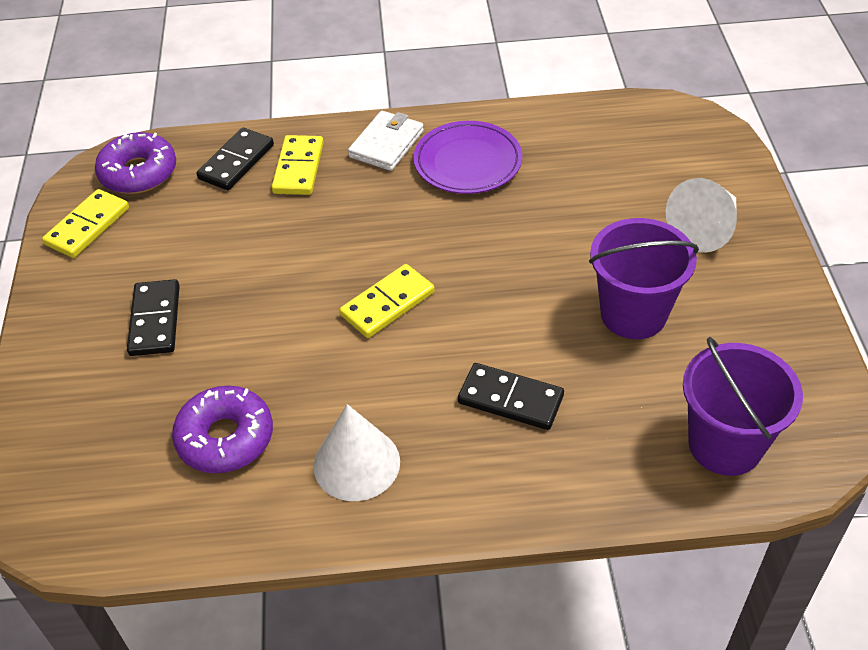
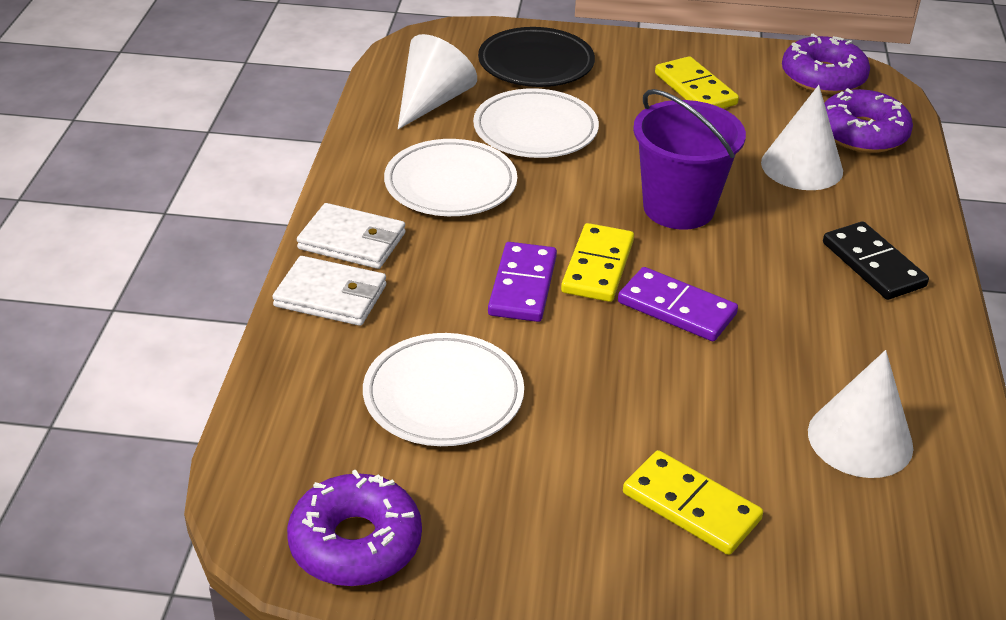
black domino: 3 -> 1
black plate: 0 -> 1
purple bucket: 2 -> 1
purple domino: 0 -> 2
purple donut: 2 -> 3
purple plate: 1 -> 0
white cone: 2 -> 3
white plate: 0 -> 3
white wallet: 1 -> 2

